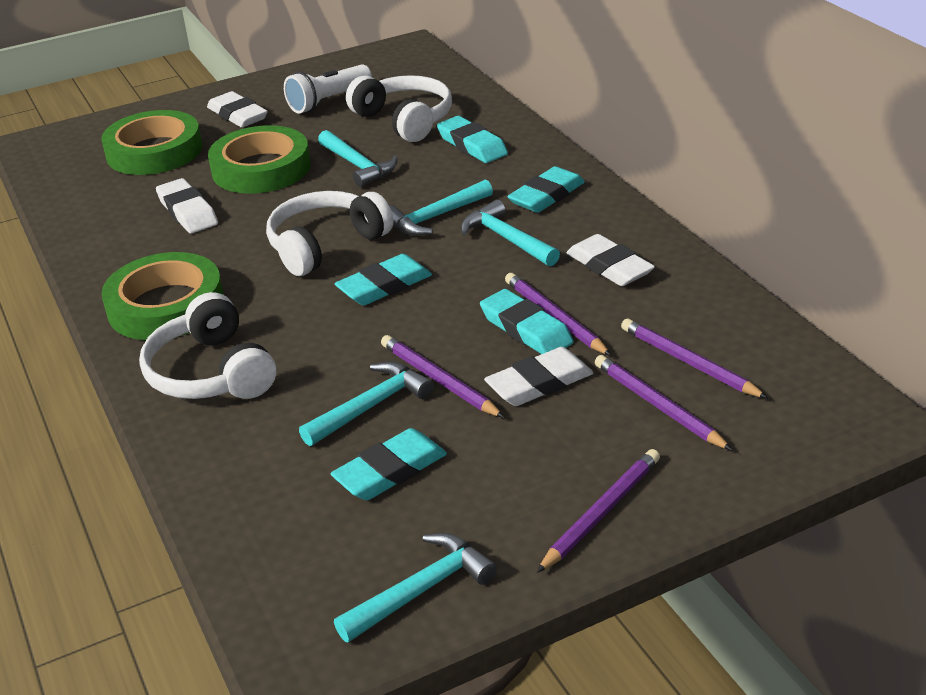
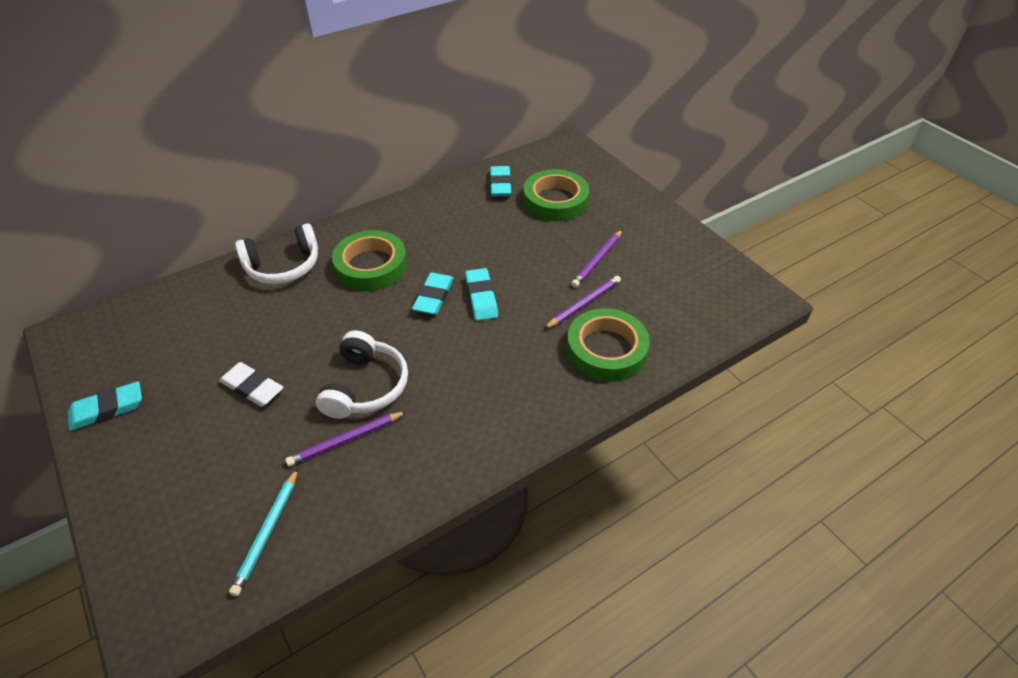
purple pencil: 5 -> 3
turquoise eraser: 5 -> 4
turquoise hammer: 5 -> 0
turquoise pencil: 0 -> 1
white eraser: 4 -> 1
white flashlight: 1 -> 0
white headphones: 3 -> 2

